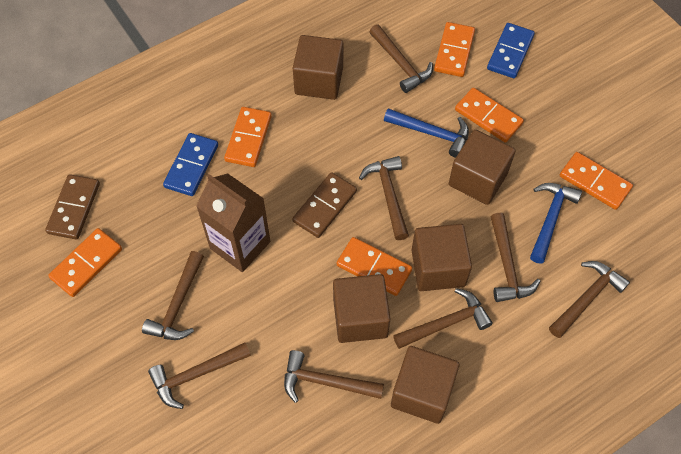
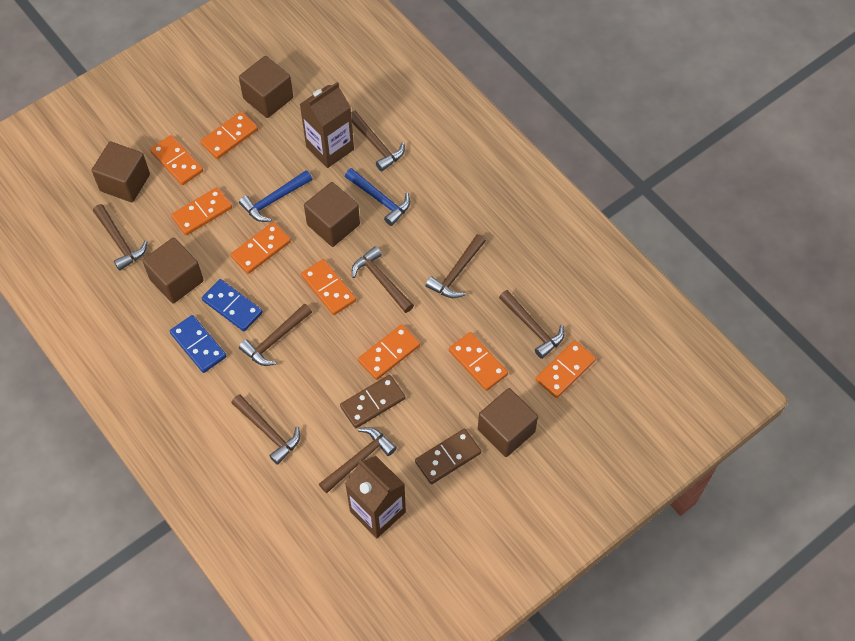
brown carton: 1 -> 2
orange domino: 6 -> 8

